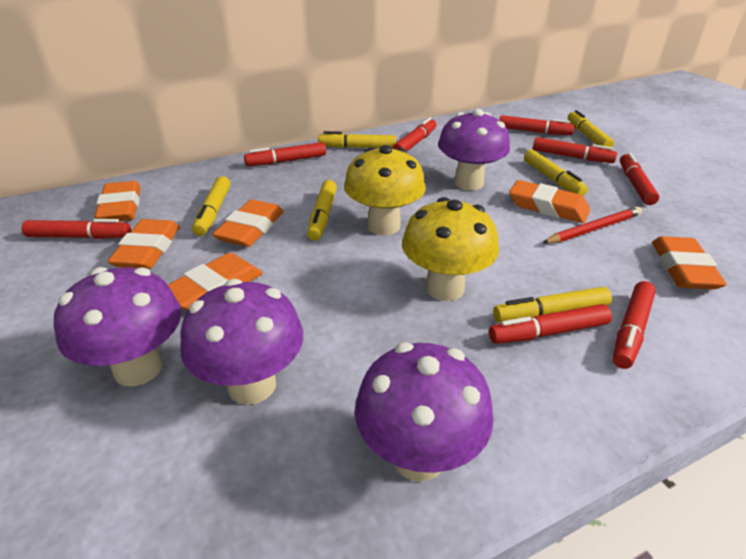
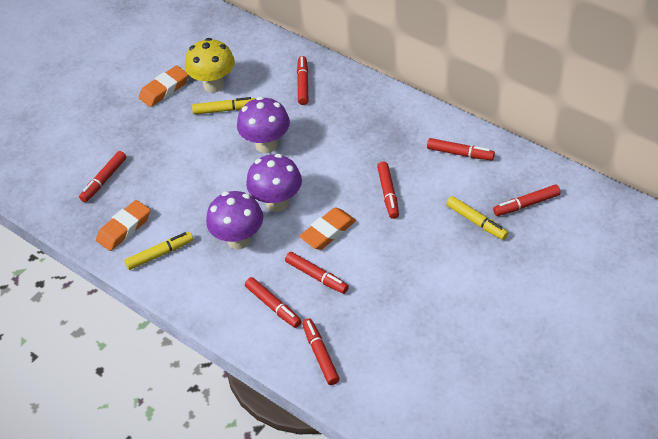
orange eraser: 6 -> 3
purple mushroom: 4 -> 3
red pencil: 1 -> 0
yellow marker: 6 -> 3
yellow mushroom: 2 -> 1

